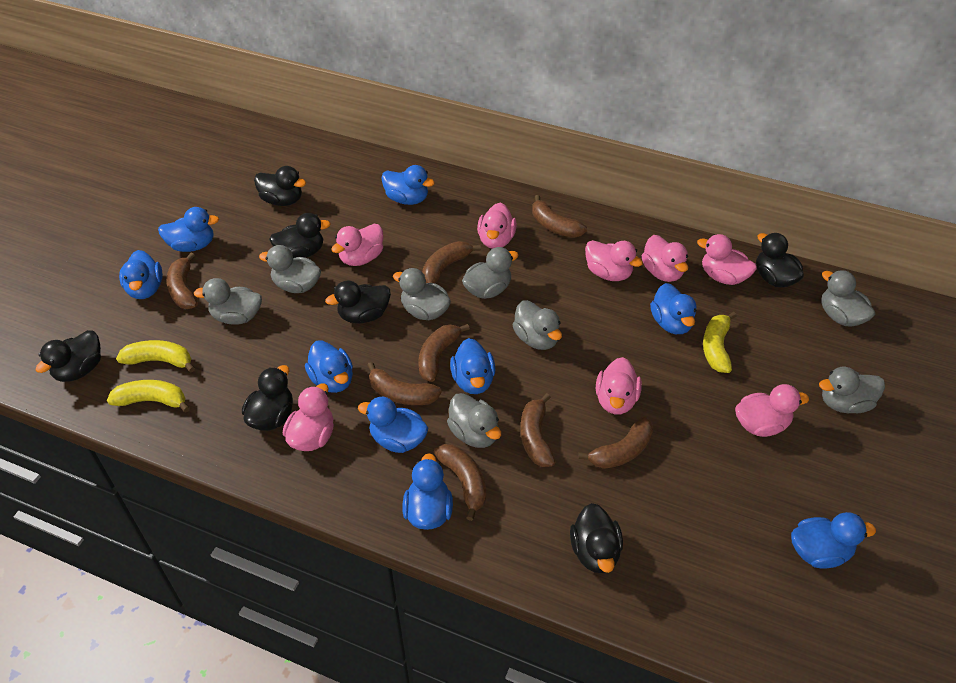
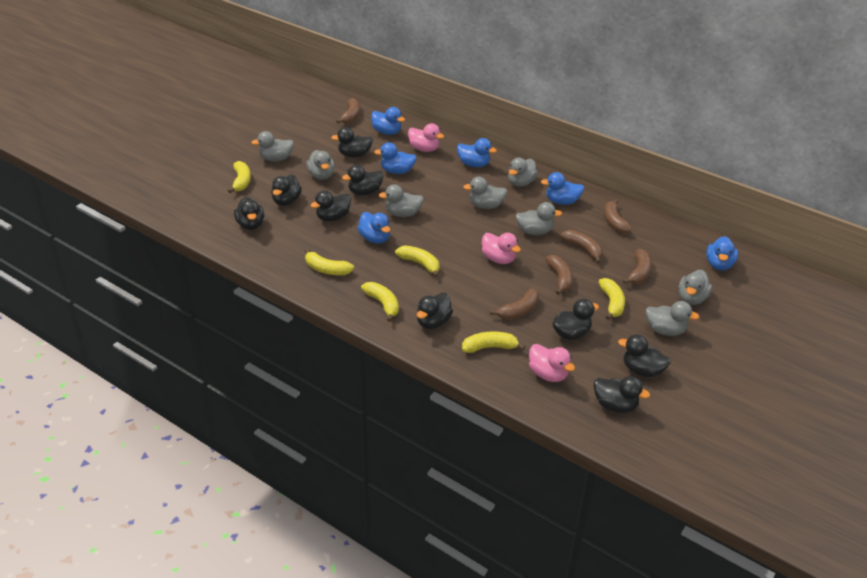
black duck: 7 -> 9
blue duck: 9 -> 6
brown banana: 8 -> 6
pink duck: 8 -> 3
yellow banana: 3 -> 6

